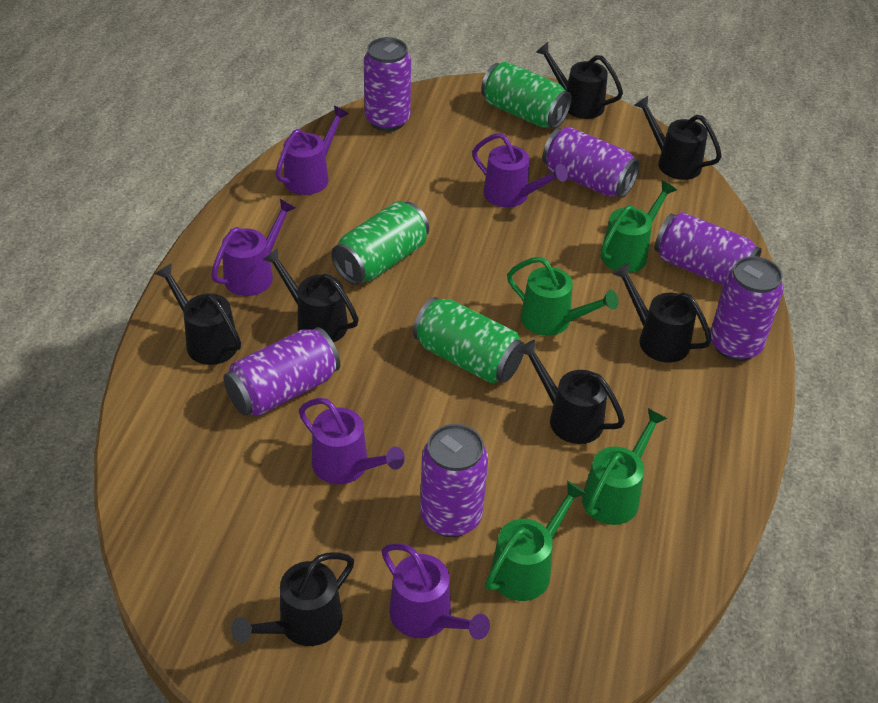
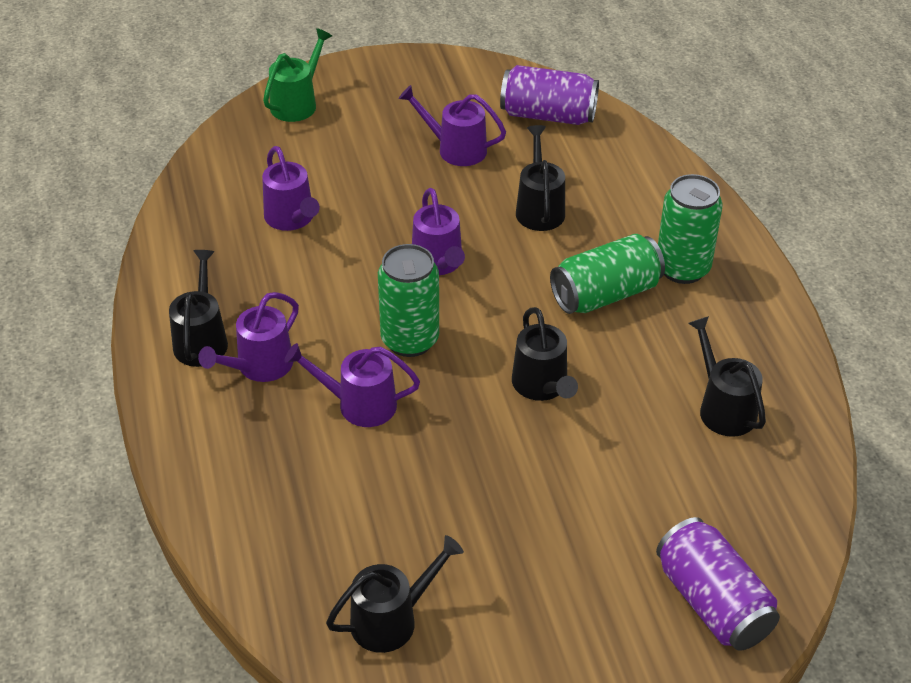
black watering can: 7 -> 5
green watering can: 4 -> 1
purple can: 6 -> 2

